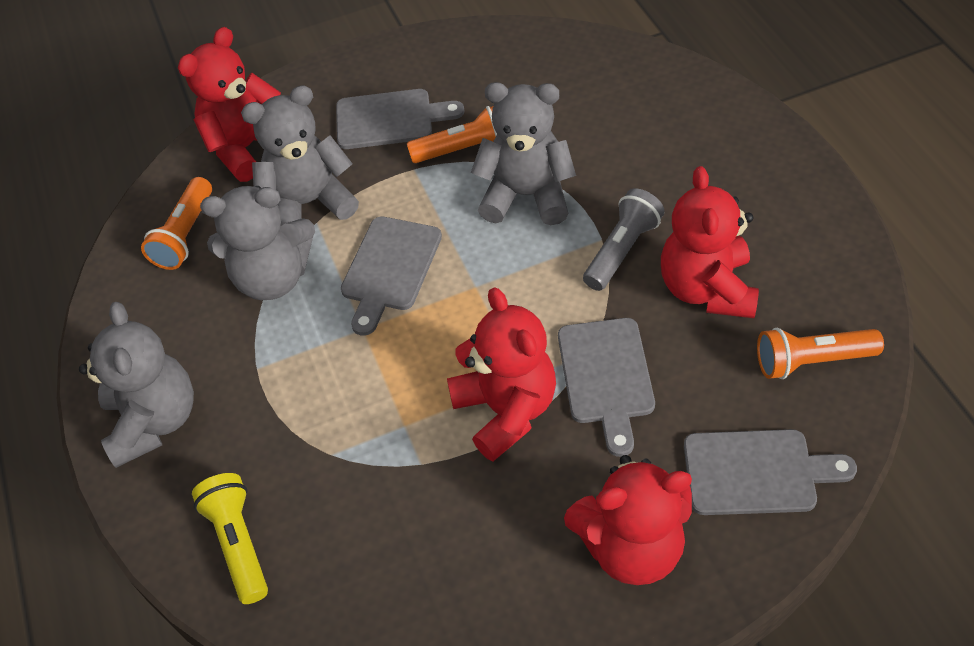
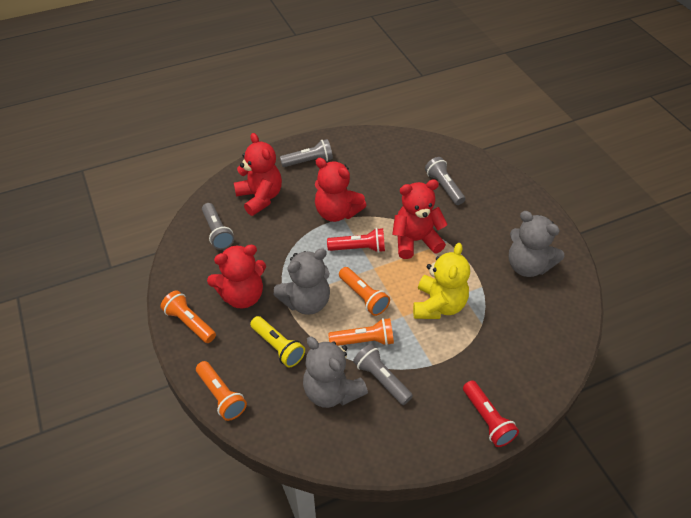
grey cutting board: 4 -> 0
grey flashlight: 1 -> 4
grey teddy bear: 4 -> 3
orange flashlight: 3 -> 4
red flashlight: 0 -> 2
yellow teddy bear: 0 -> 1

